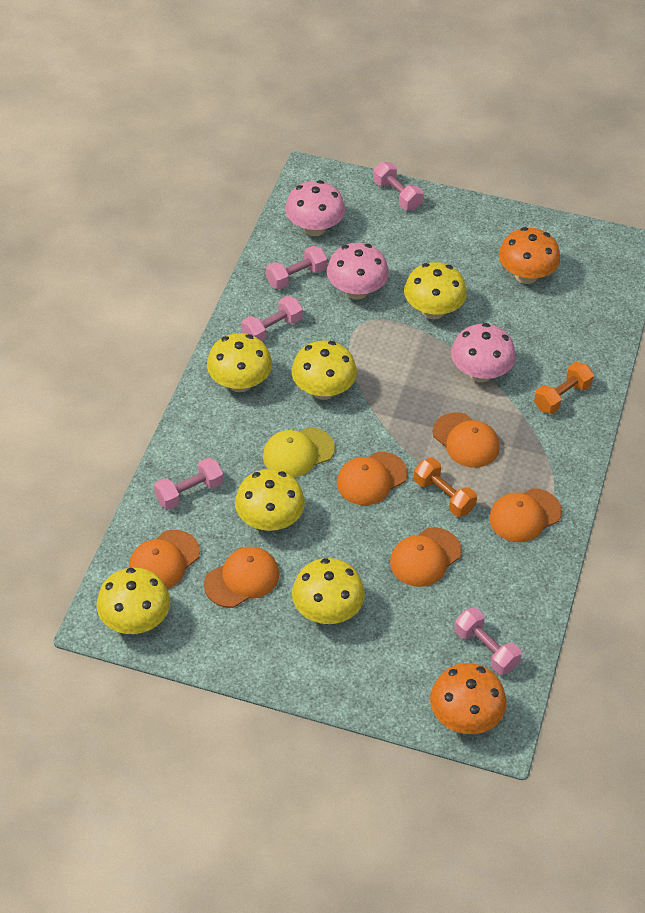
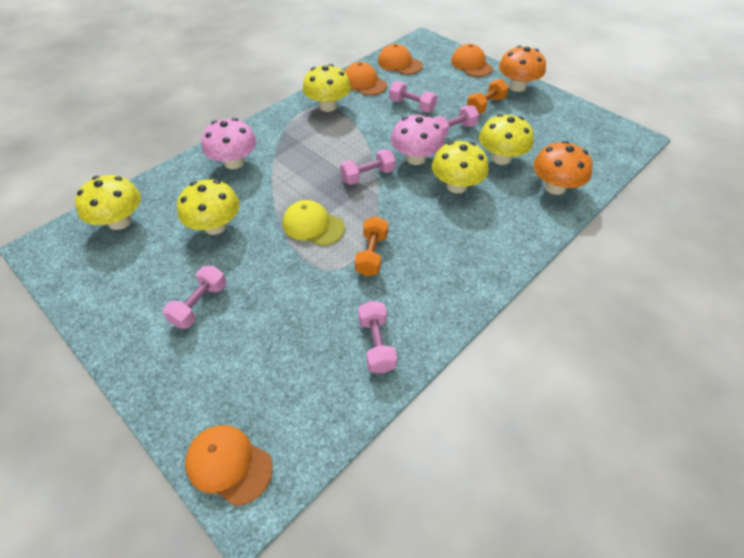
orange cap: 6 -> 4
pink mushroom: 3 -> 2
yellow mushroom: 6 -> 5

